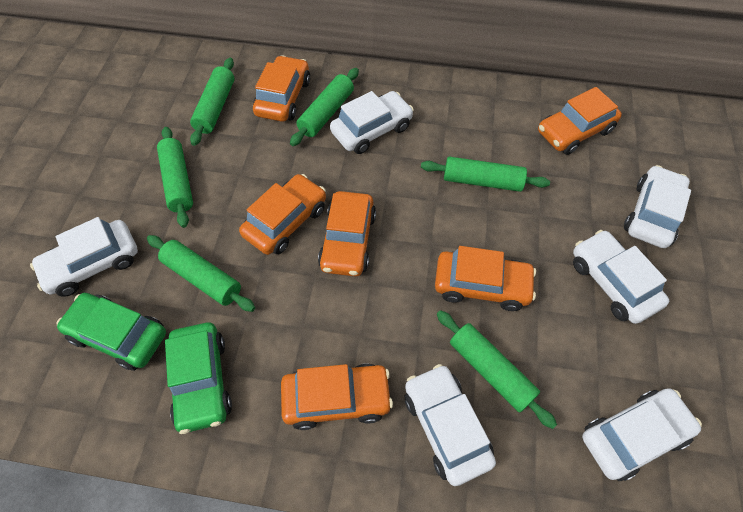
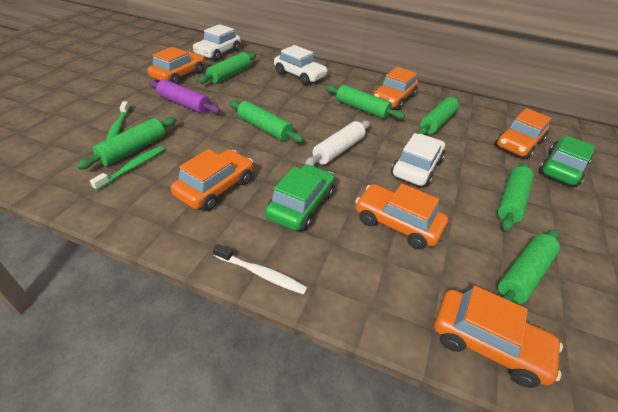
green rolling pin: 6 -> 7
green toothbrush: 0 -> 2
purple rolling pin: 0 -> 1
white car: 6 -> 3
white rolling pin: 0 -> 1
white toothbrush: 0 -> 1

